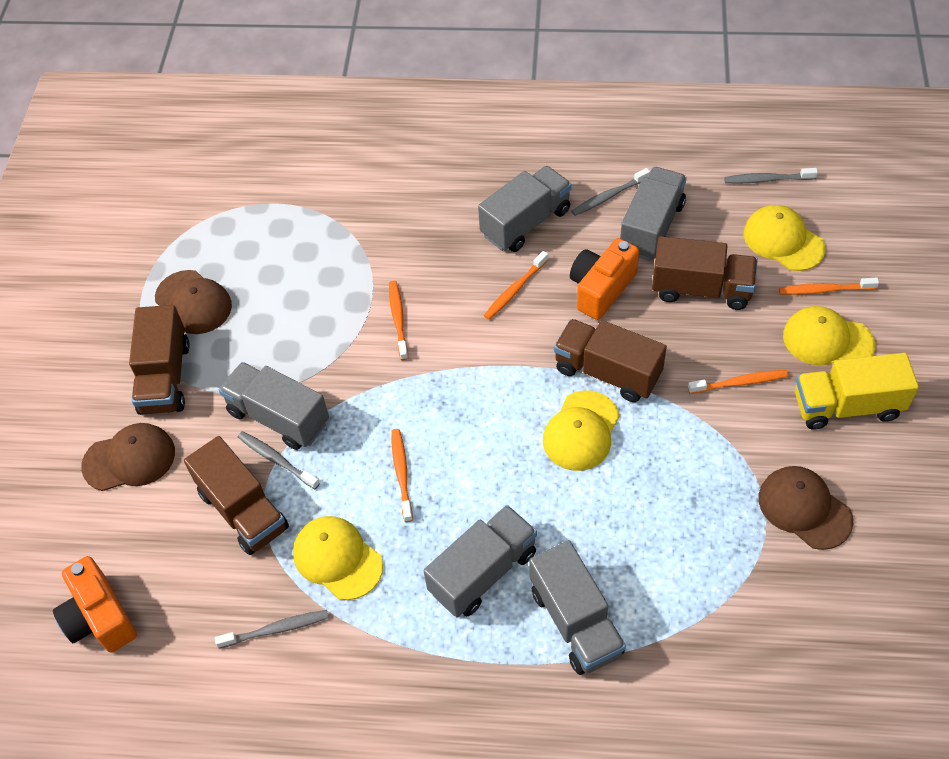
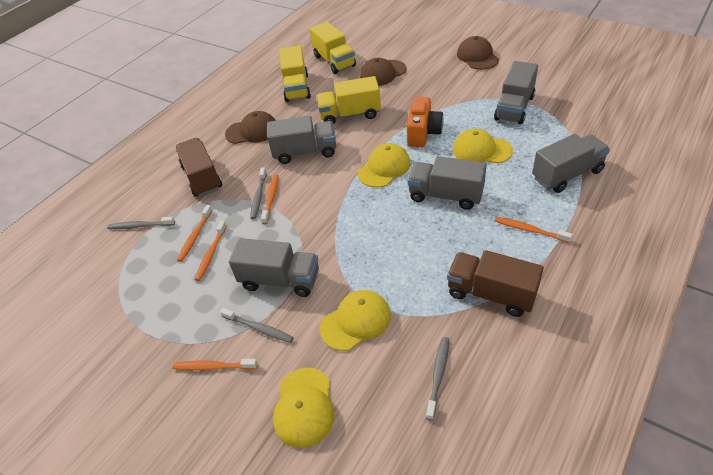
brown truck: 4 -> 2
orange camera: 2 -> 1
yellow truck: 1 -> 3

